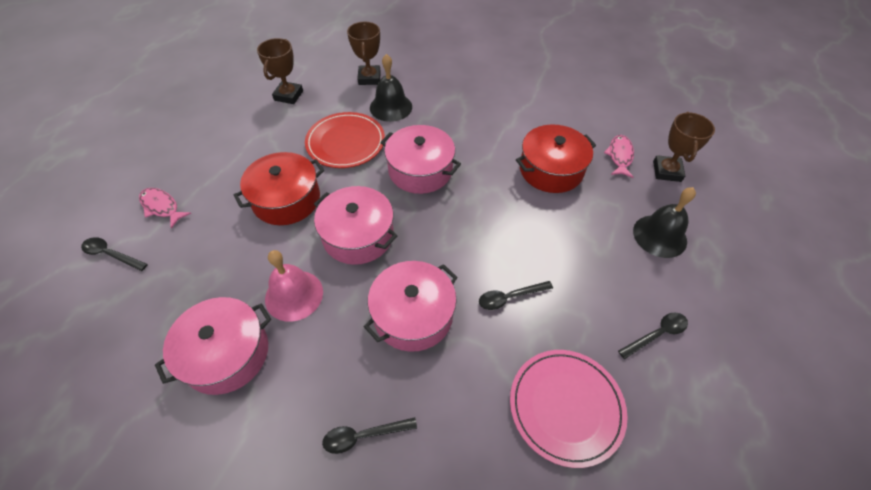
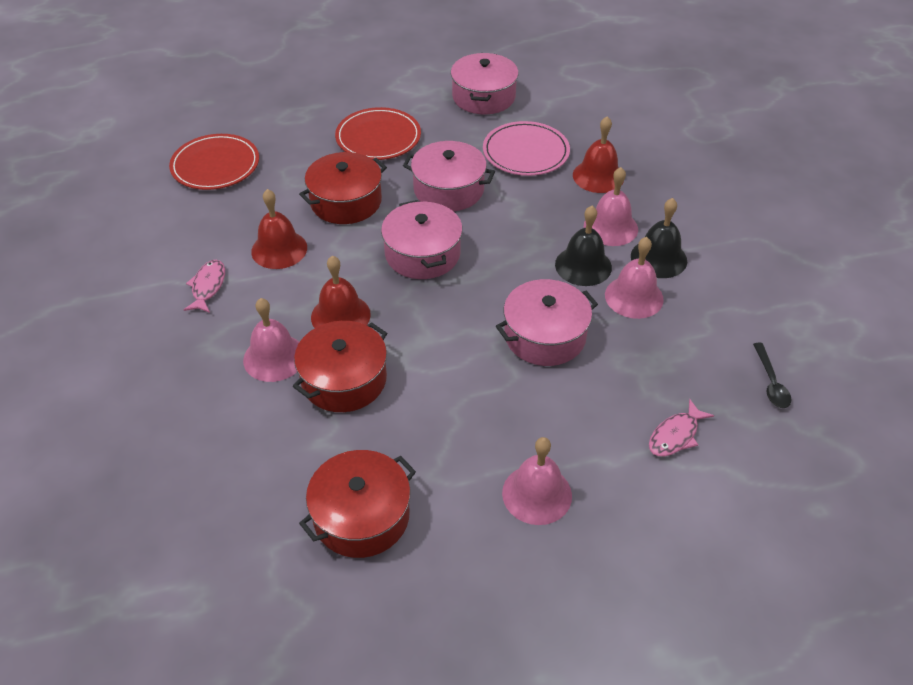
black spoon: 4 -> 1
brown trophy: 3 -> 0
pink bell: 1 -> 4
red bell: 0 -> 3
red plate: 1 -> 2
red pot: 2 -> 3

